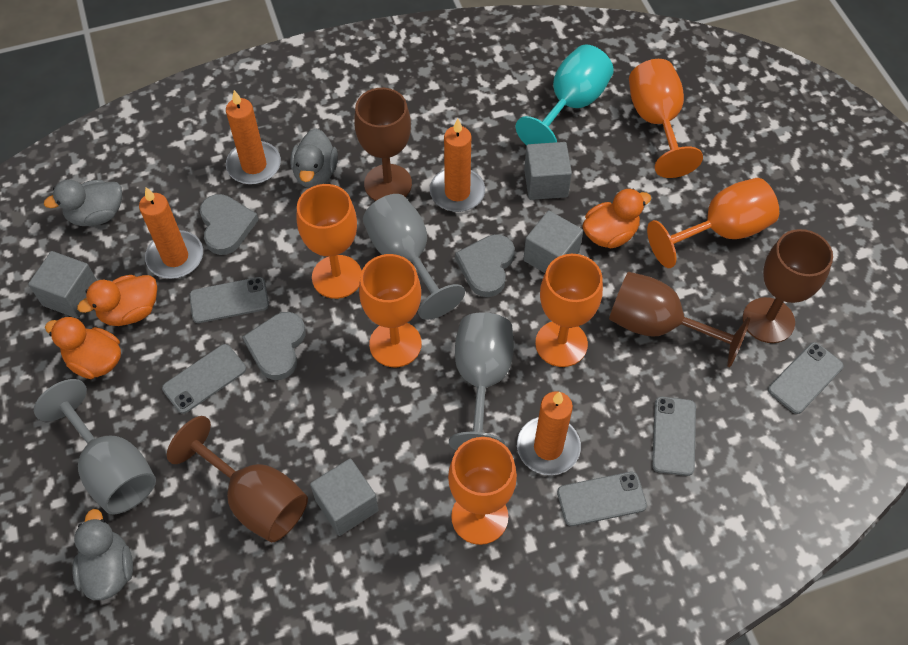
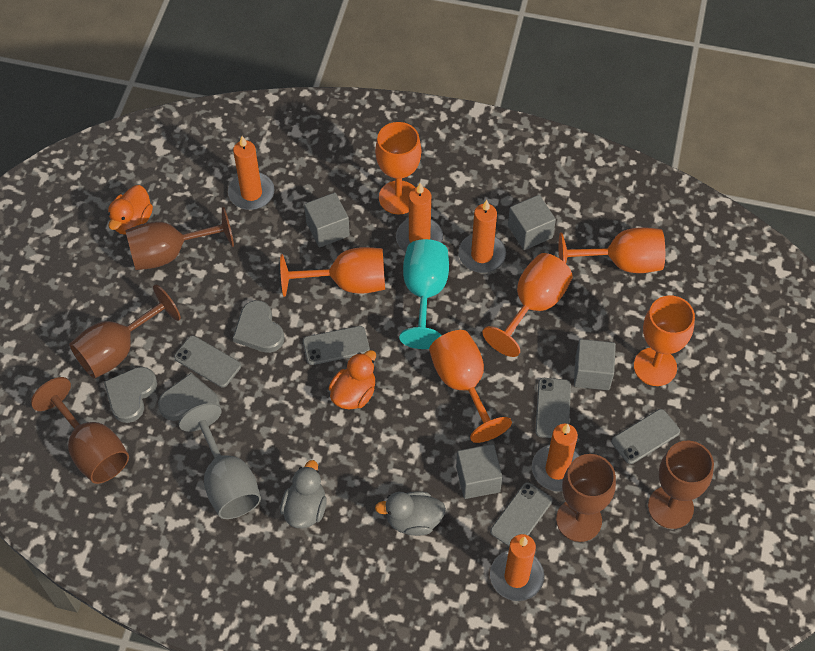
brown goblet: 4 -> 5
grey duck: 3 -> 2
grey goblet: 3 -> 1
orange candle: 4 -> 5
orange duck: 3 -> 2

